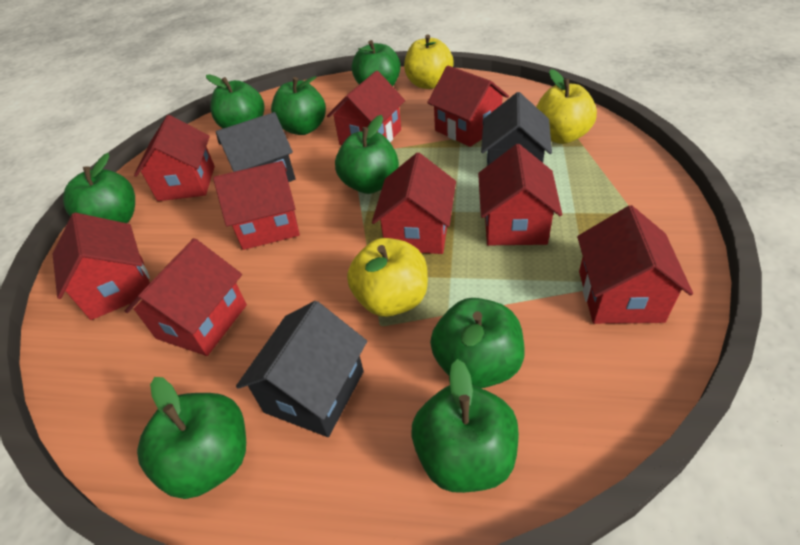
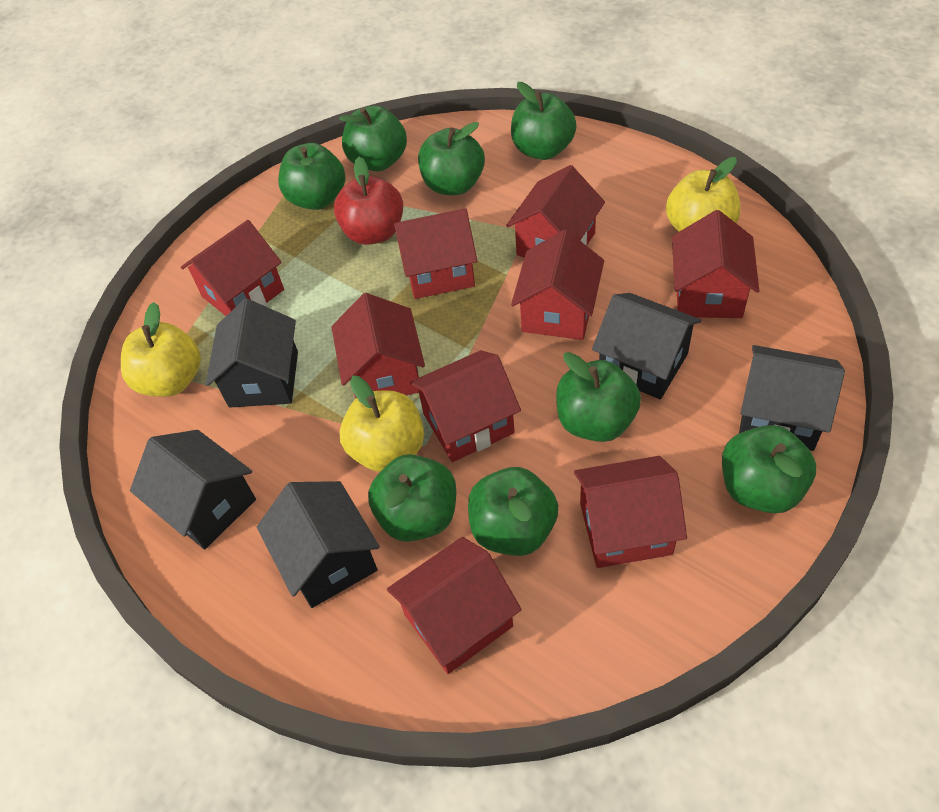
black house: 3 -> 5
red apple: 0 -> 1

